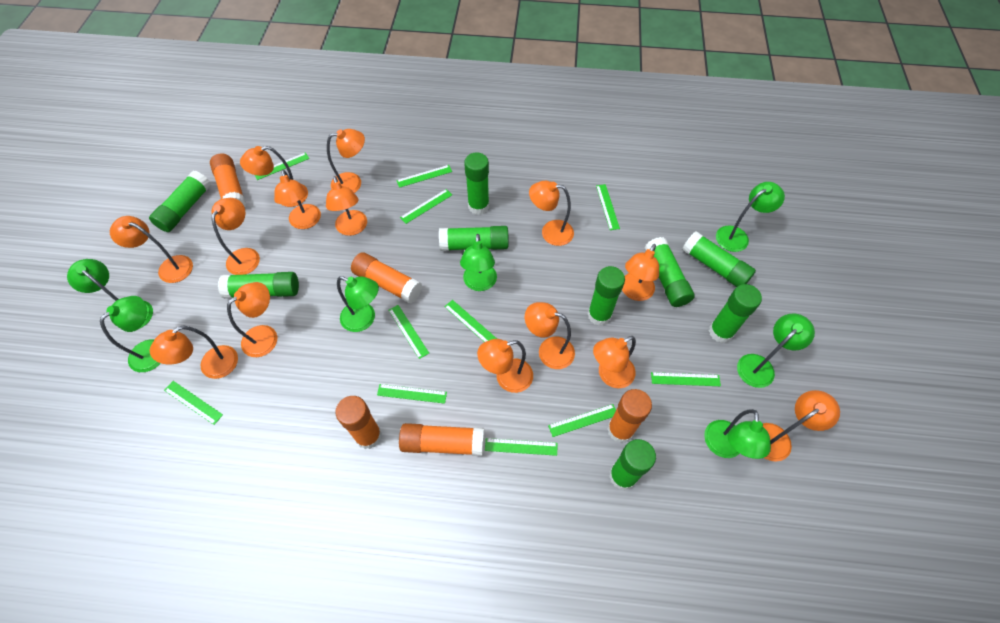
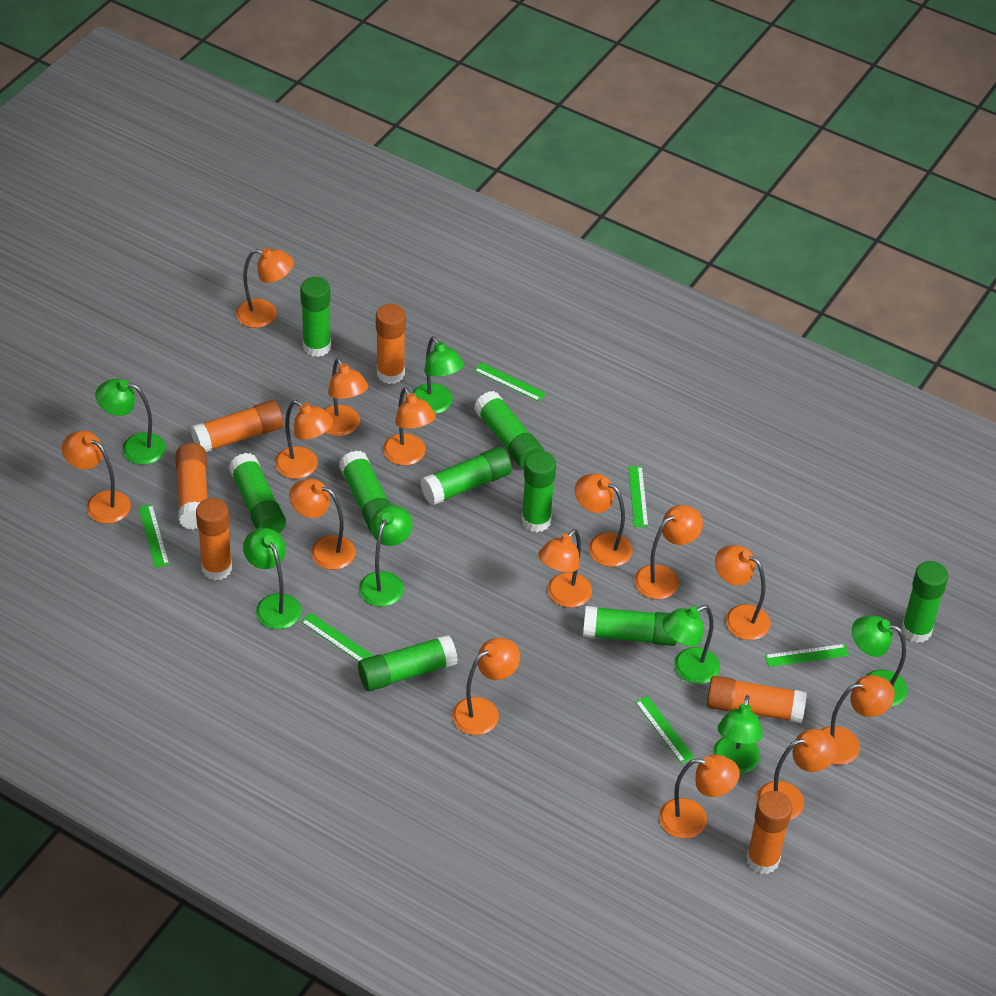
green ruler: 11 -> 6
orange glue stick: 5 -> 6

